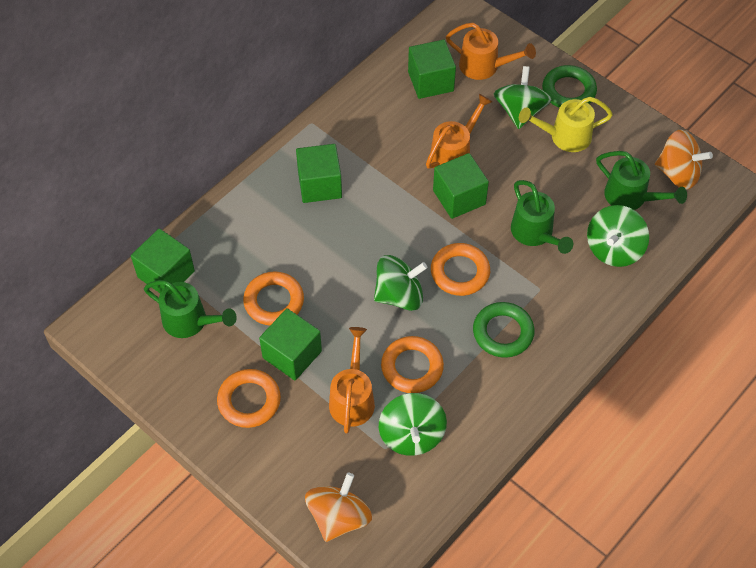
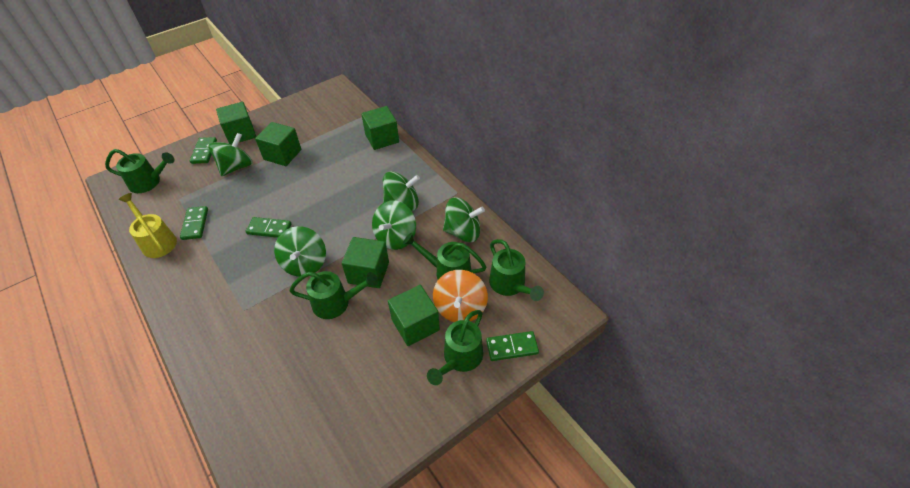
green domino: 0 -> 4
green ring: 2 -> 0
green spinning top: 4 -> 5
green watering can: 3 -> 5
orange ring: 4 -> 0
orange spinning top: 2 -> 1
orange watering can: 3 -> 0

